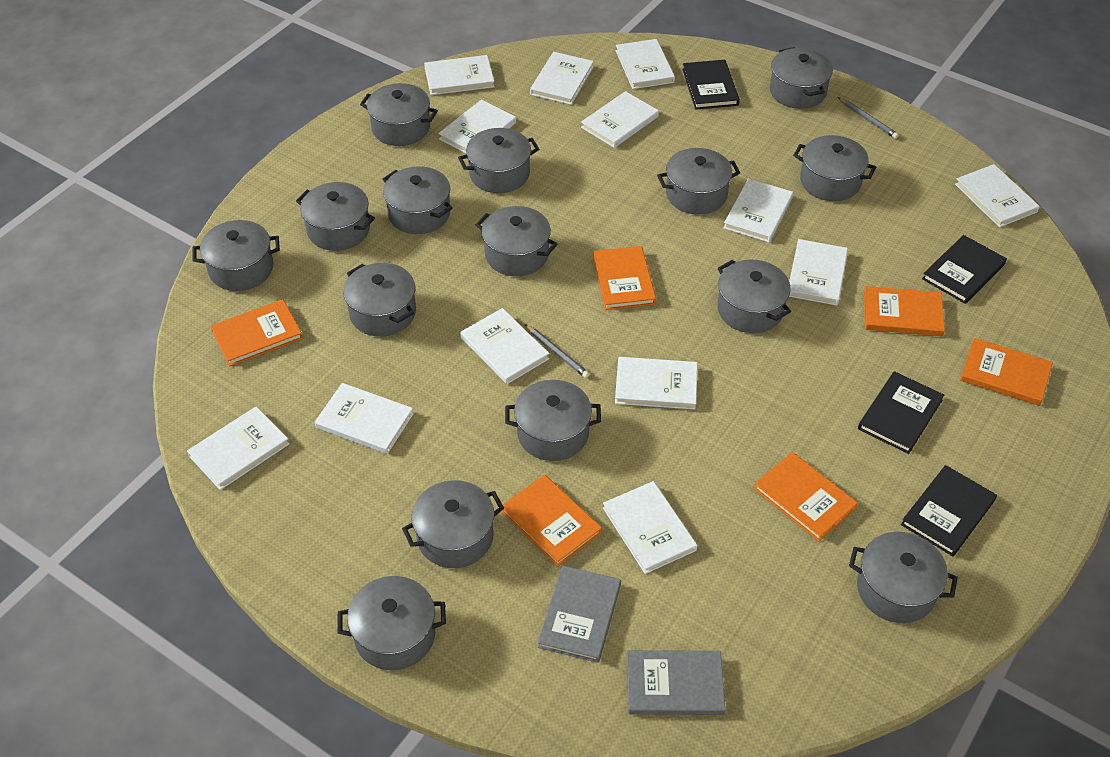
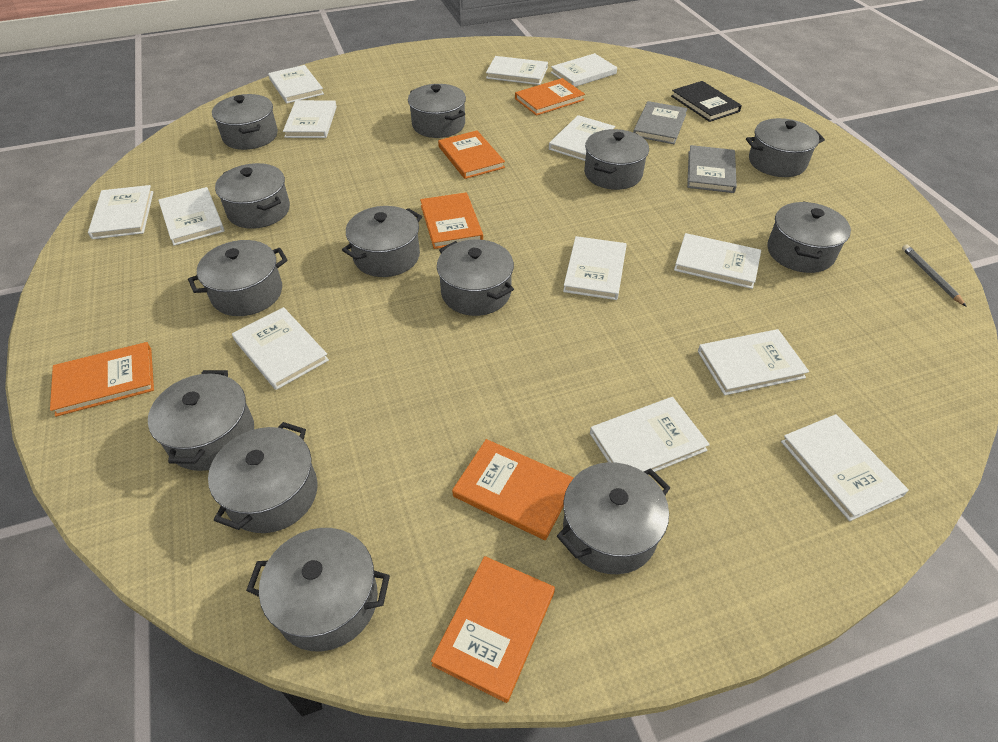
black book: 4 -> 1
grey pencil: 2 -> 1
grey pot: 15 -> 13

